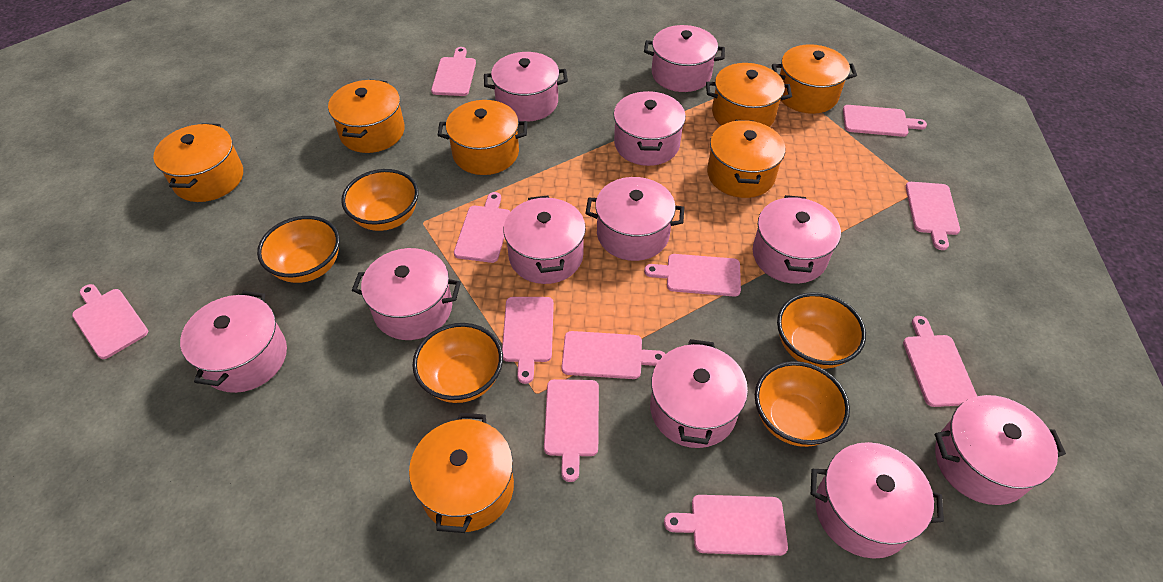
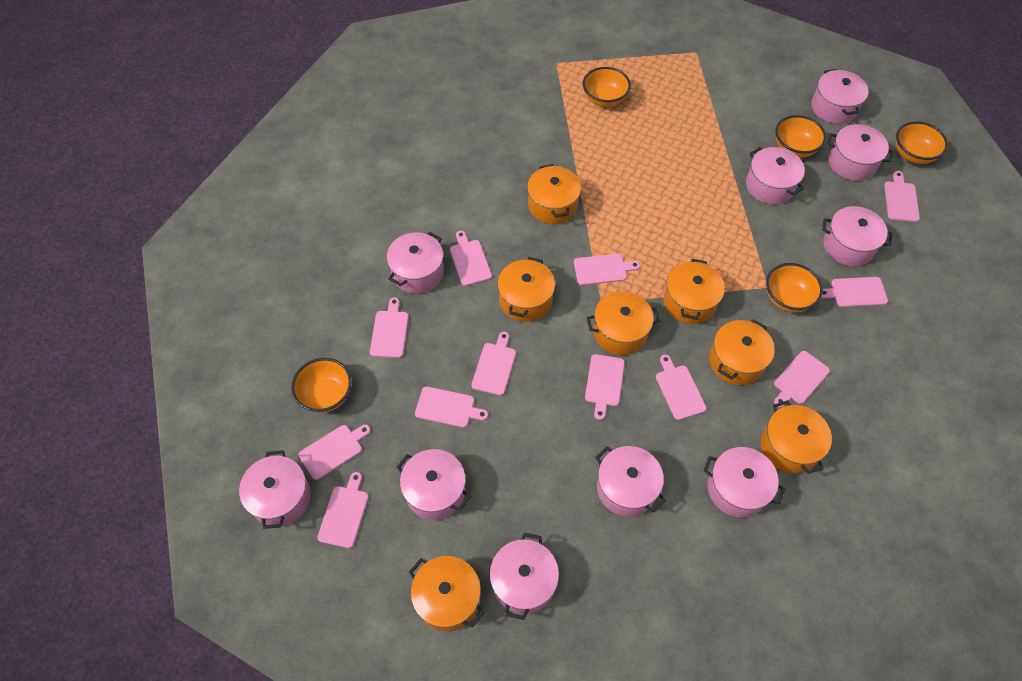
pink cutting board: 11 -> 12
pink pot: 11 -> 10

